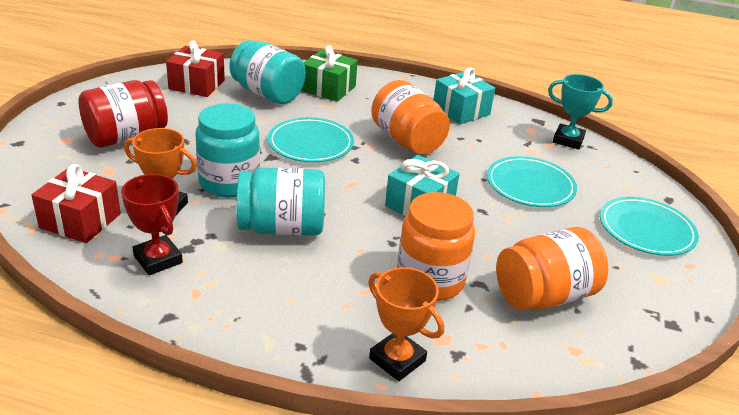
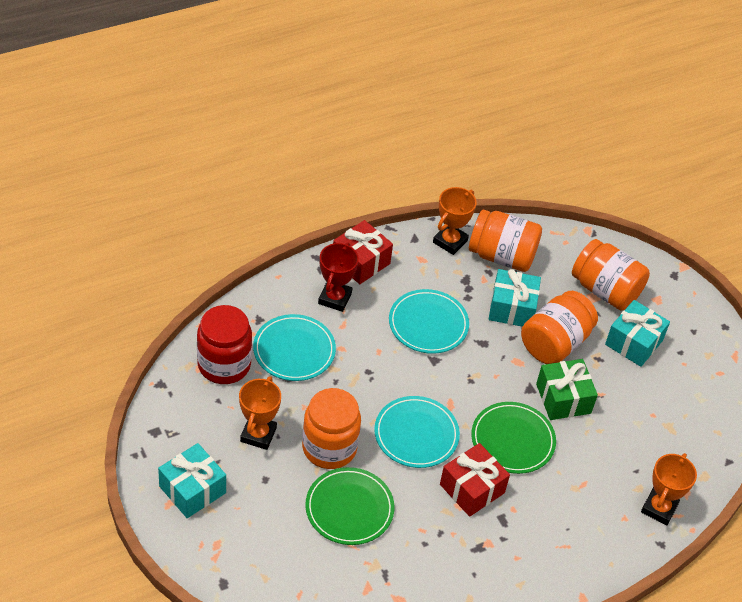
green plate: 0 -> 2
orange jar: 3 -> 4
orange trophy: 2 -> 3
turquoise gift: 2 -> 3
turquoise jar: 3 -> 0
turquoise trophy: 1 -> 0

